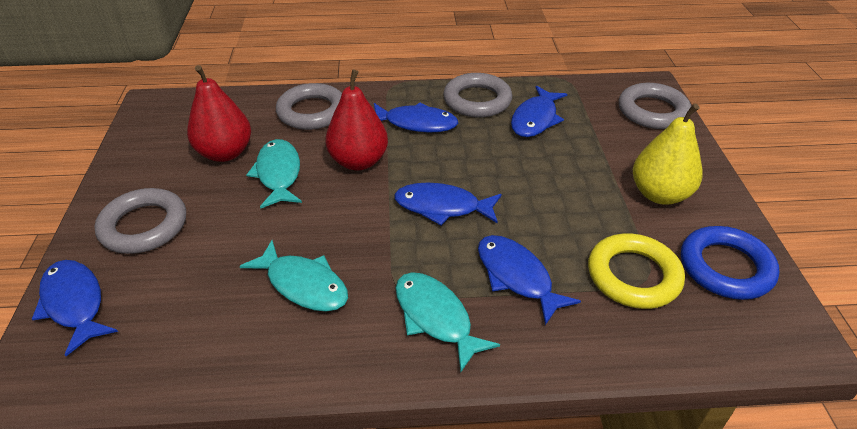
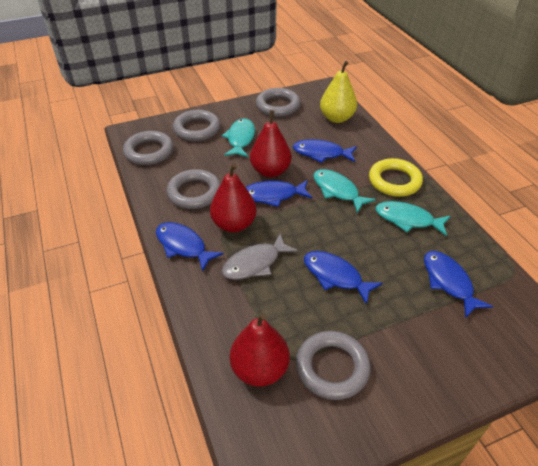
blue ring: 1 -> 0
grey fish: 0 -> 1
grey ring: 4 -> 5
red pear: 2 -> 3

